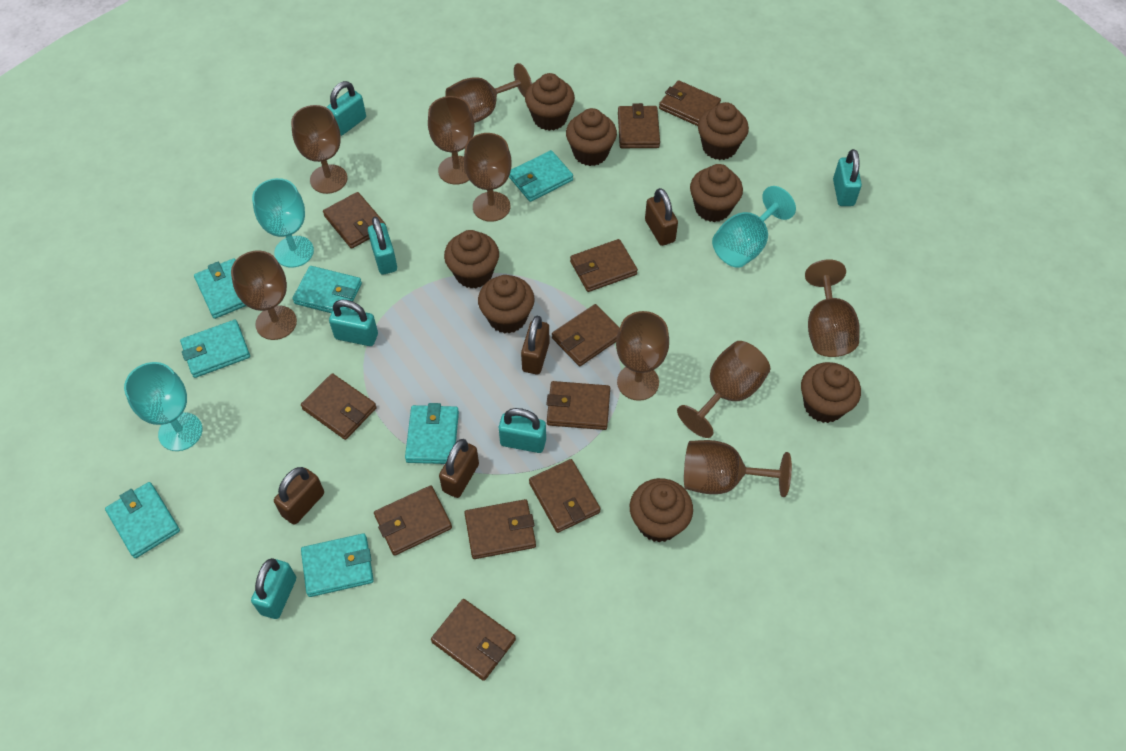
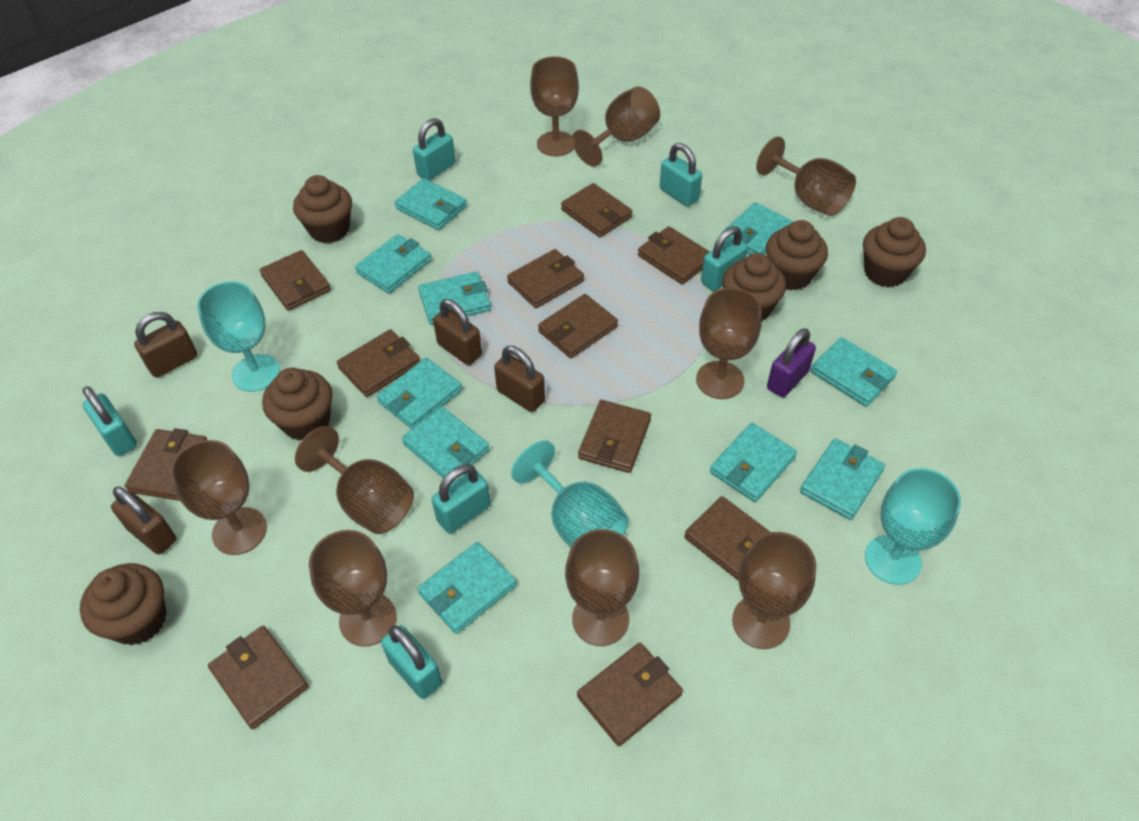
brown cupcake: 8 -> 6
purple padlock: 0 -> 1
turquoise wallet: 7 -> 10

